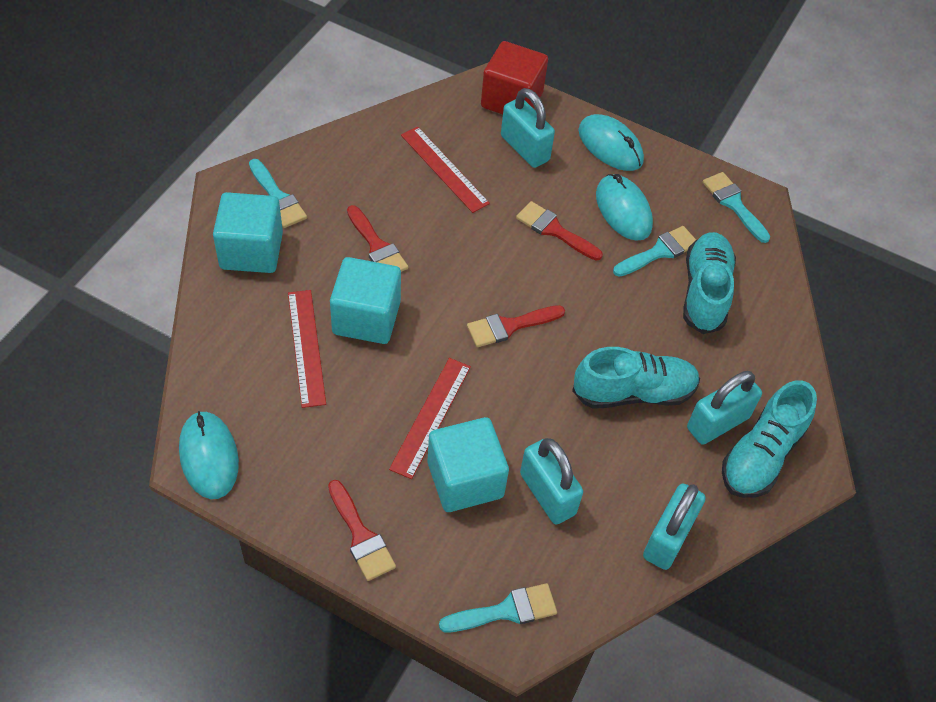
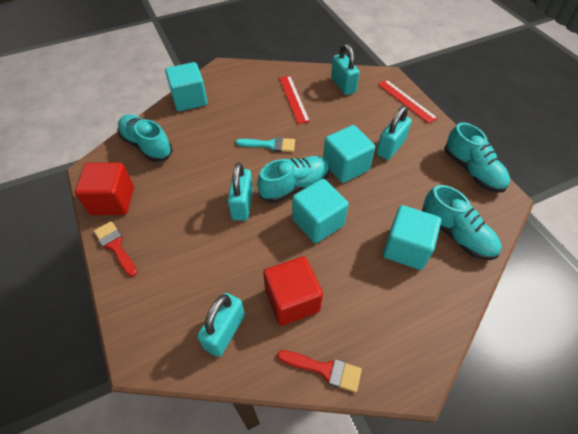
red brush: 4 -> 2
red cube: 1 -> 2
red ruler: 3 -> 2
turquoise brush: 4 -> 1
turquoise cube: 3 -> 4
turquoise mouse: 3 -> 0
turquoise shoe: 3 -> 4

